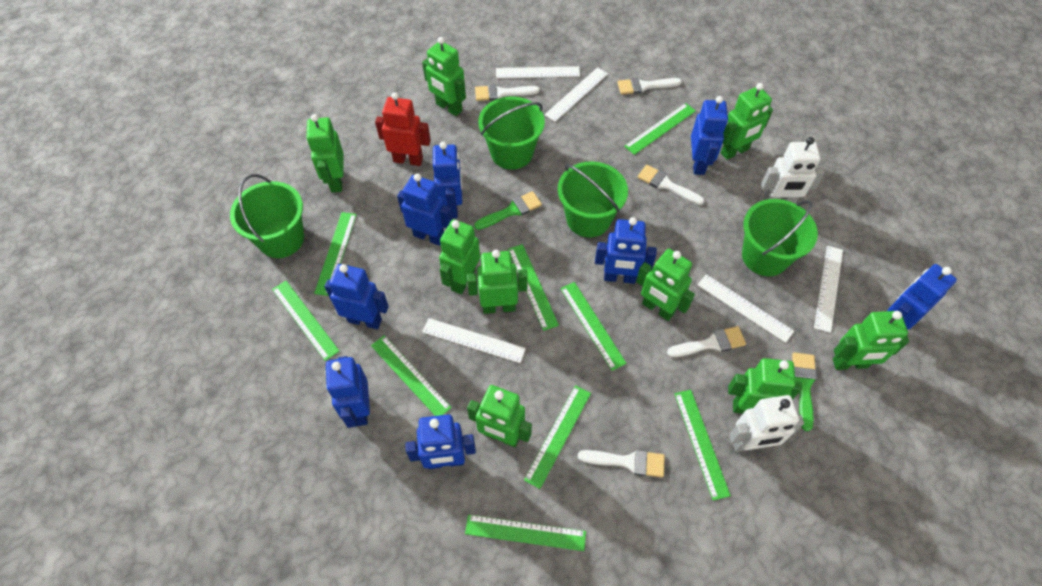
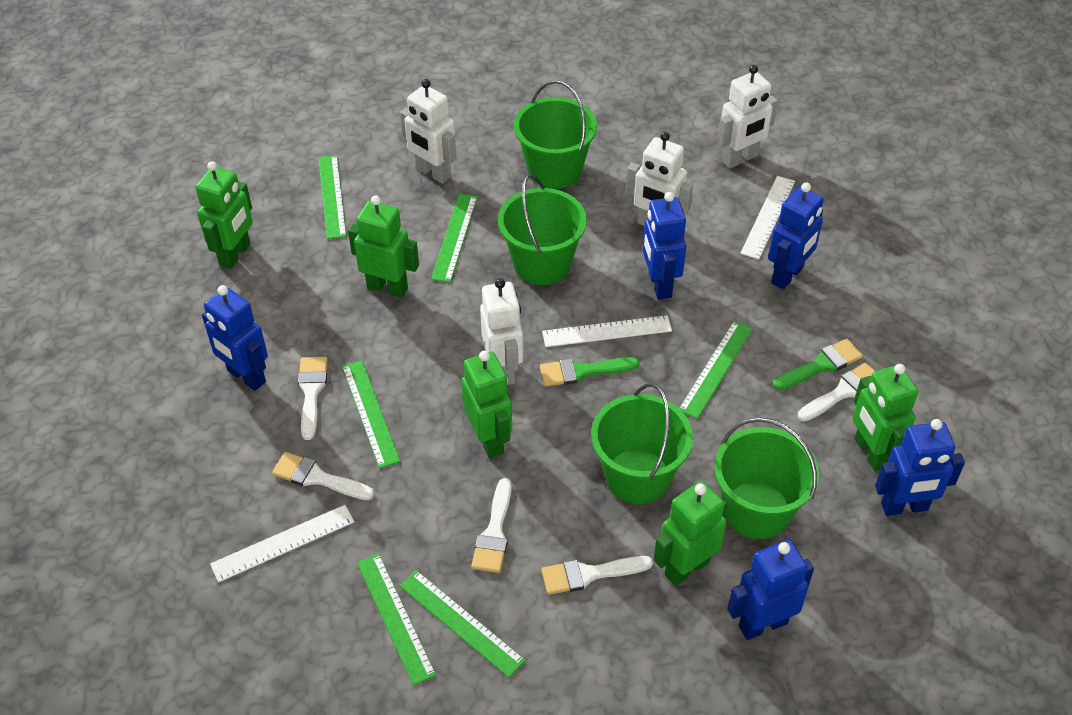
blue robot: 8 -> 5
green robot: 9 -> 5
green ruler: 9 -> 6
red robot: 1 -> 0
white robot: 2 -> 4
white ruler: 5 -> 3

